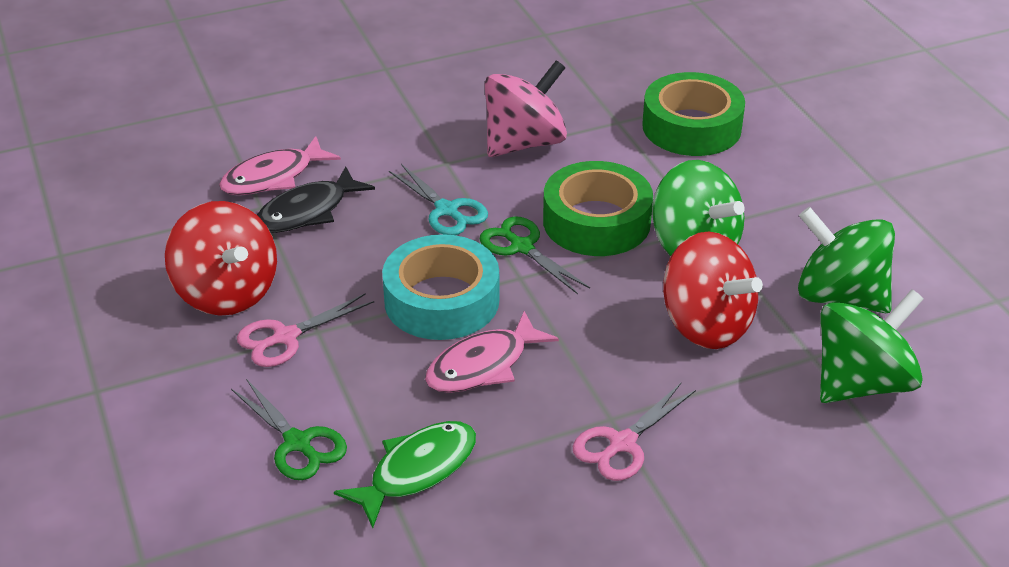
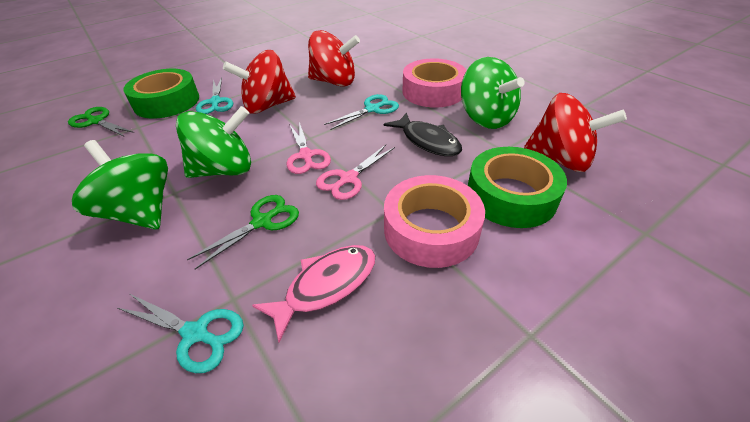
green fish: 1 -> 0
pink fish: 2 -> 1
pink spinning top: 1 -> 0
pink tape: 0 -> 2
red spinning top: 2 -> 3
turquoise scissors: 1 -> 3
turquoise tape: 1 -> 0

